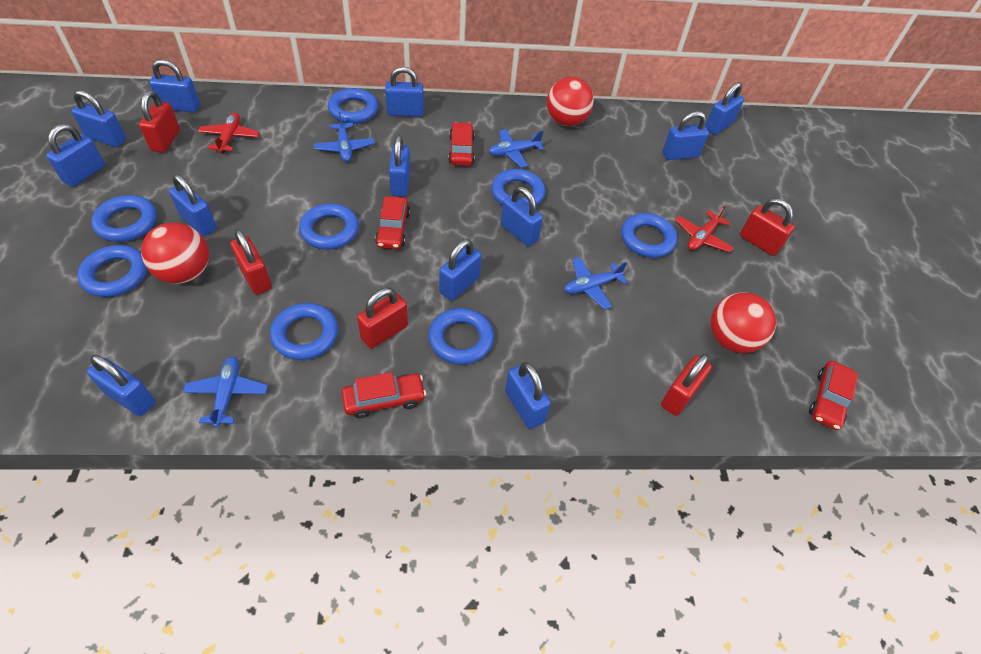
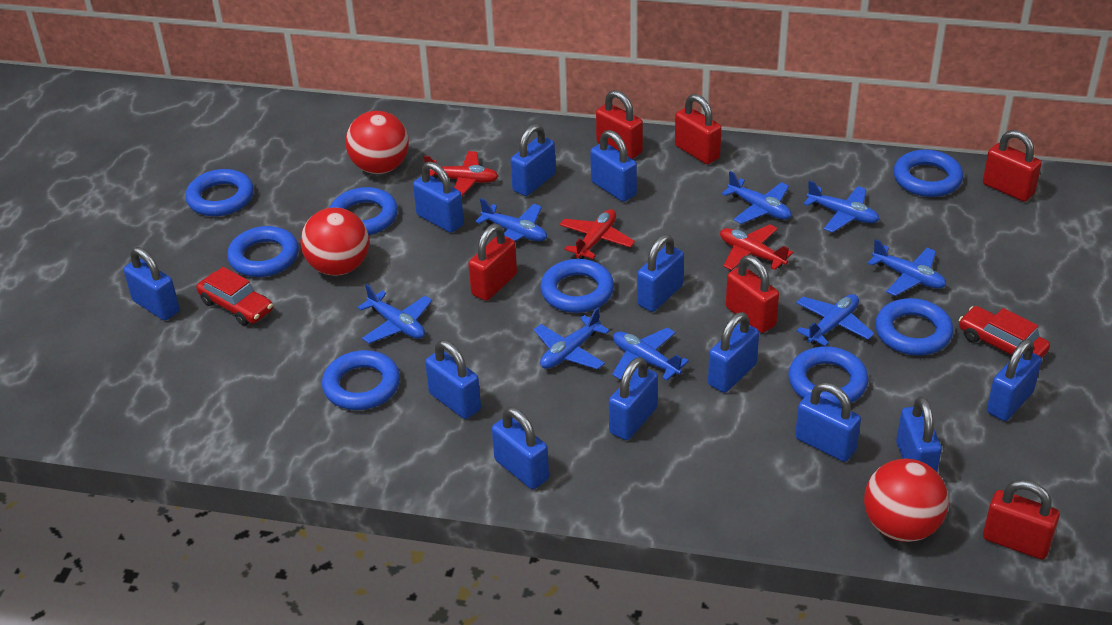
blue plane: 4 -> 8
red car: 4 -> 2
red padlock: 5 -> 6
red plane: 2 -> 3

